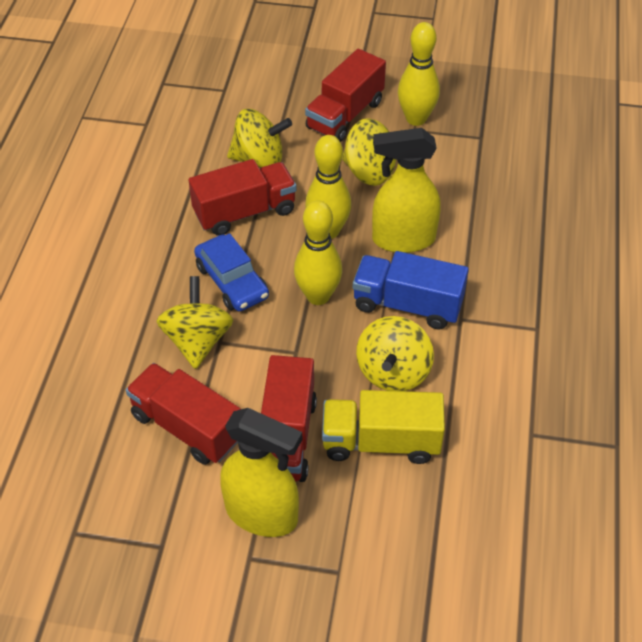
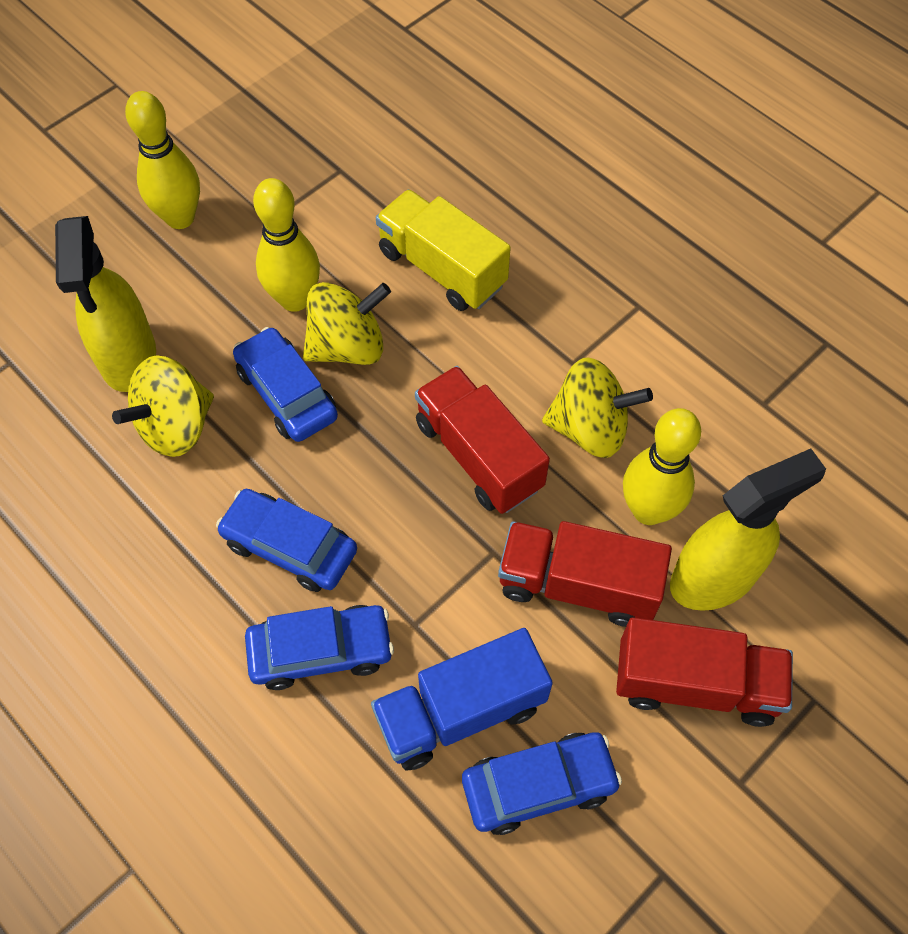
blue car: 1 -> 4
red truck: 4 -> 3
yellow spinning top: 4 -> 3

